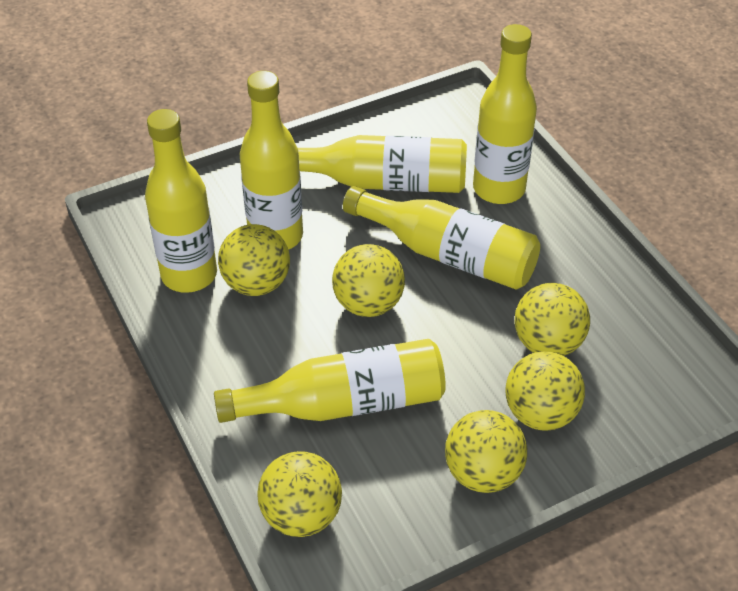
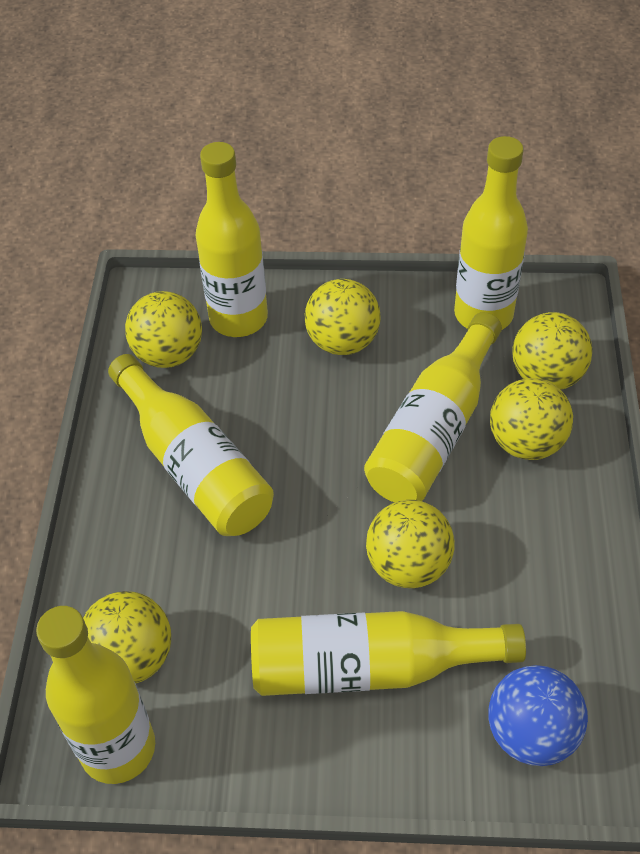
blue ball: 0 -> 1

